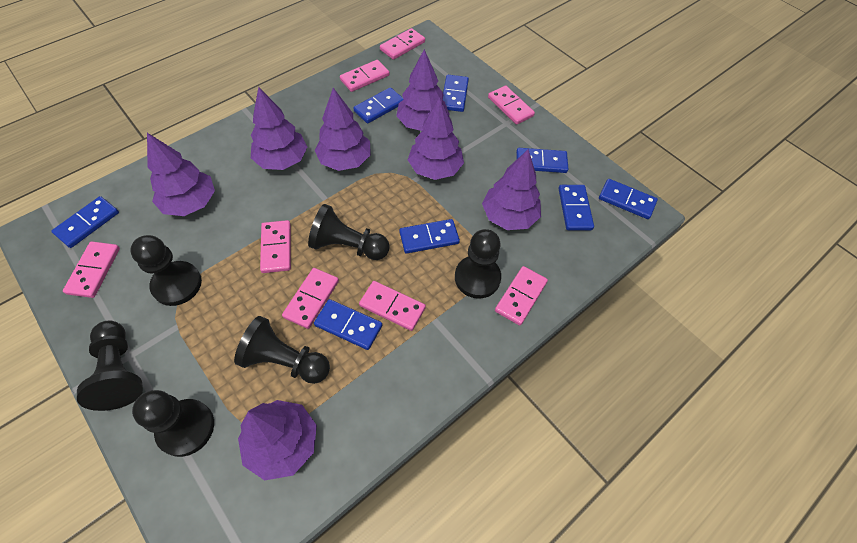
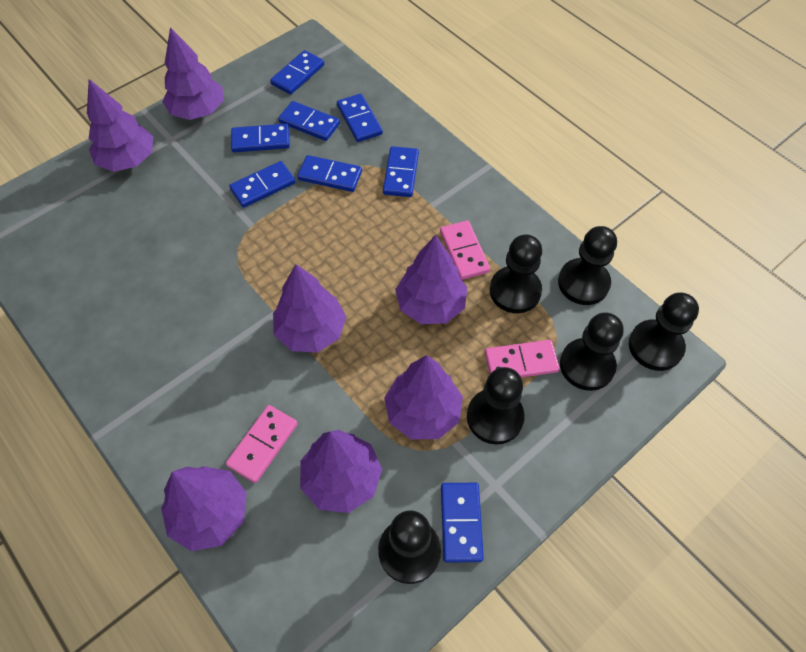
pink domino: 8 -> 3

